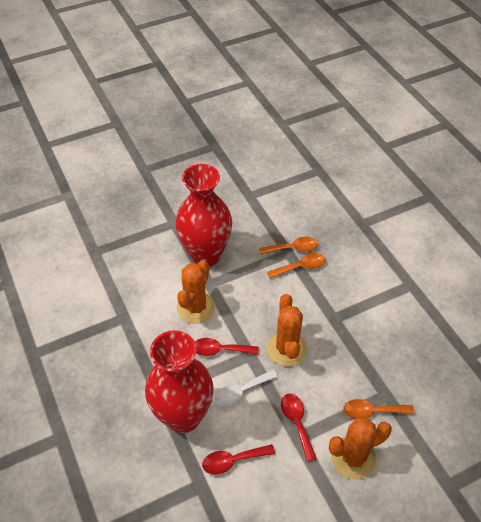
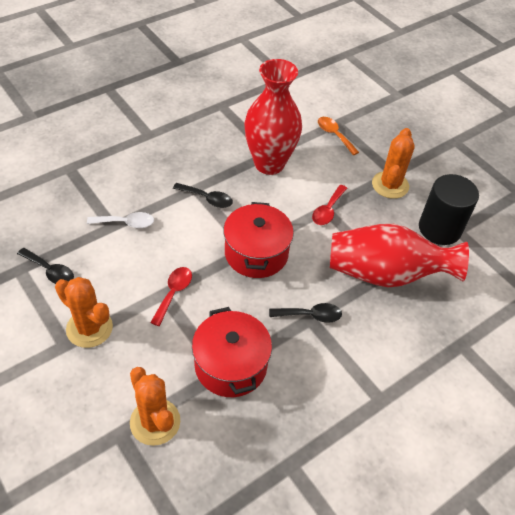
black cylinder: 0 -> 1
black spoon: 0 -> 3
orange spoon: 3 -> 1
red pot: 0 -> 2
red spoon: 3 -> 2

